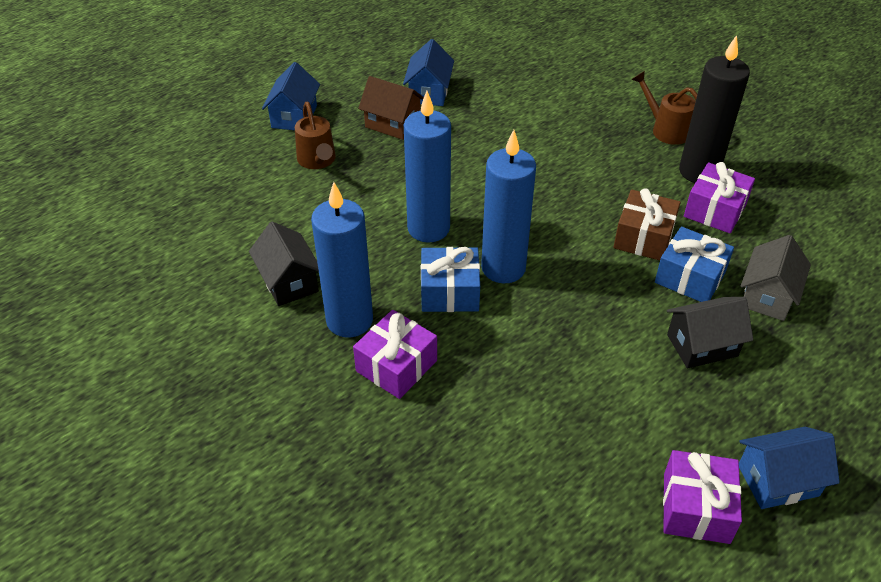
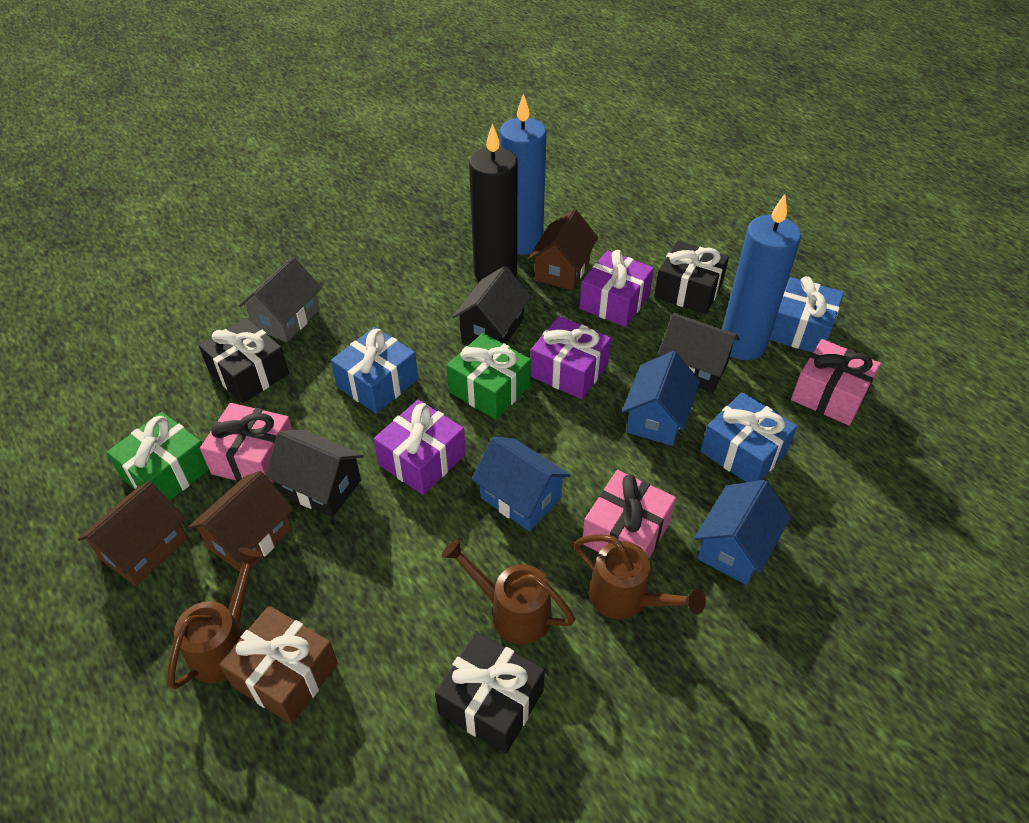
black gift: 0 -> 3
black house: 2 -> 3
blue candle: 3 -> 2
blue gift: 2 -> 3
brown house: 1 -> 3
brown watering can: 2 -> 3
green gift: 0 -> 2
pink gift: 0 -> 3

